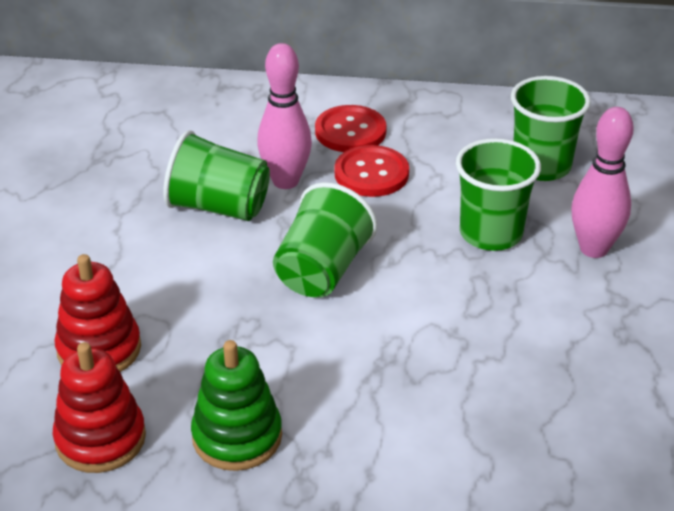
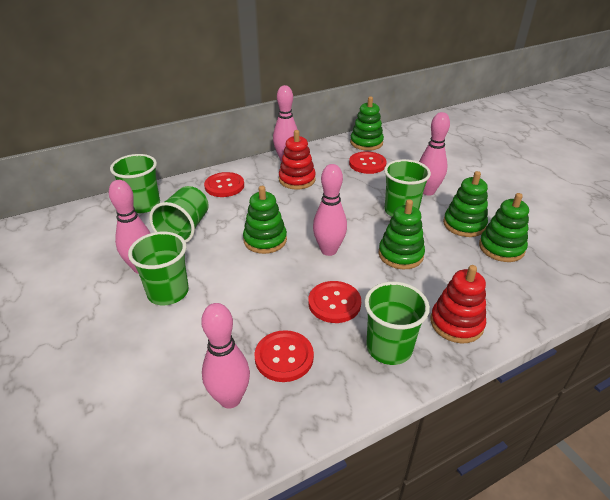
green cup: 4 -> 5
green stacking toy: 1 -> 5
pink bowling pin: 2 -> 5
red button: 2 -> 4

